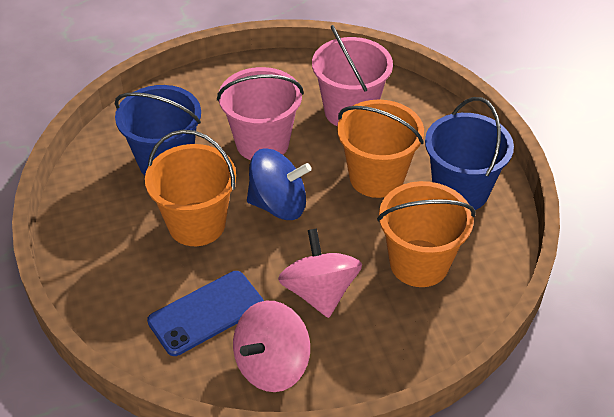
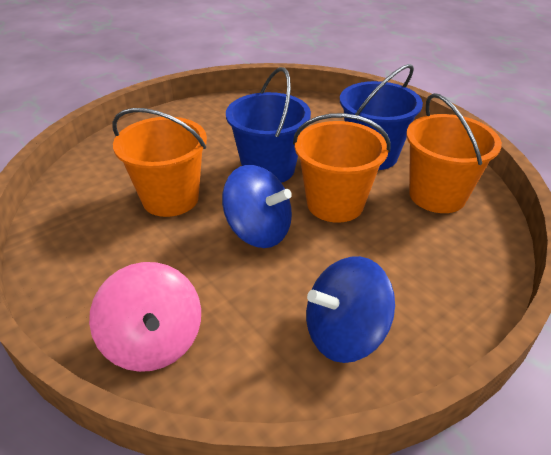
blue phone: 1 -> 0
blue spinning top: 1 -> 2
pink bucket: 2 -> 0
pink spinning top: 2 -> 1

